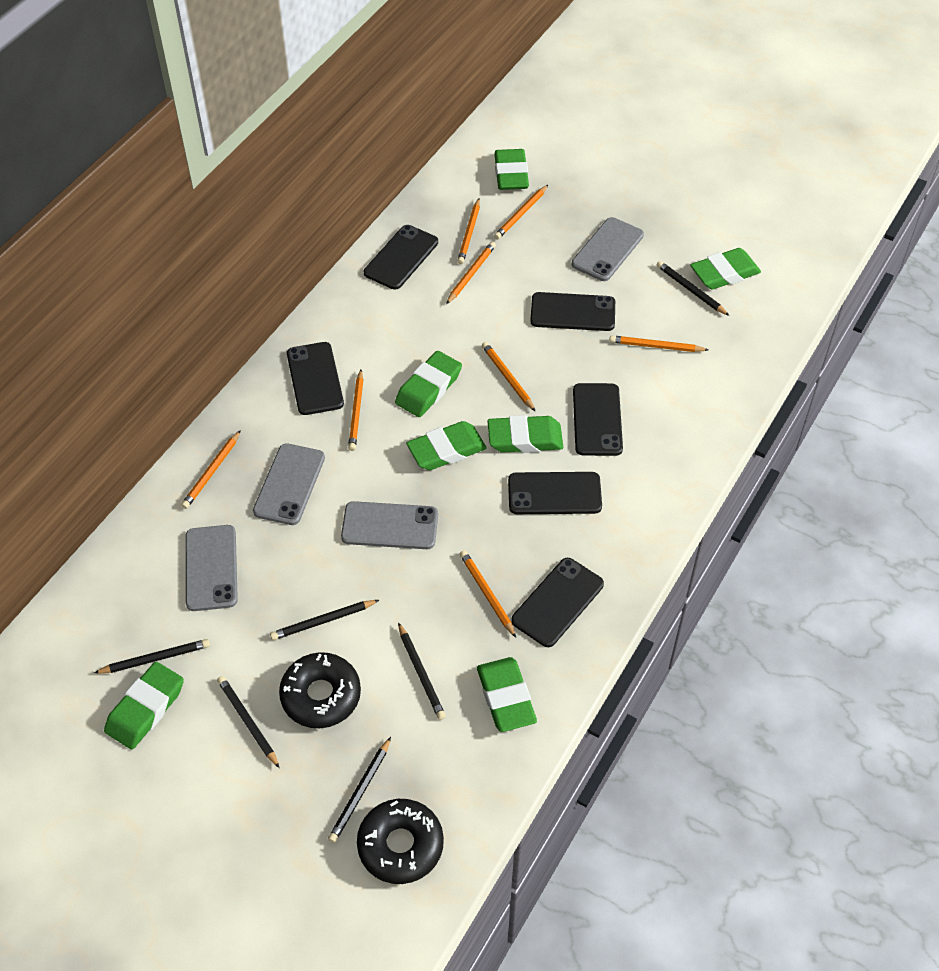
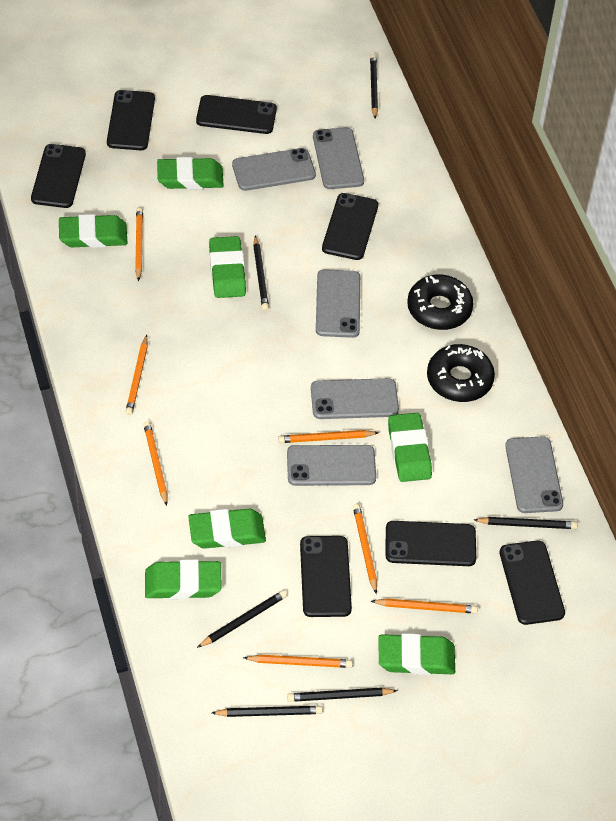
black phone: 6 -> 7
grey phone: 4 -> 6
orange pencil: 8 -> 7

